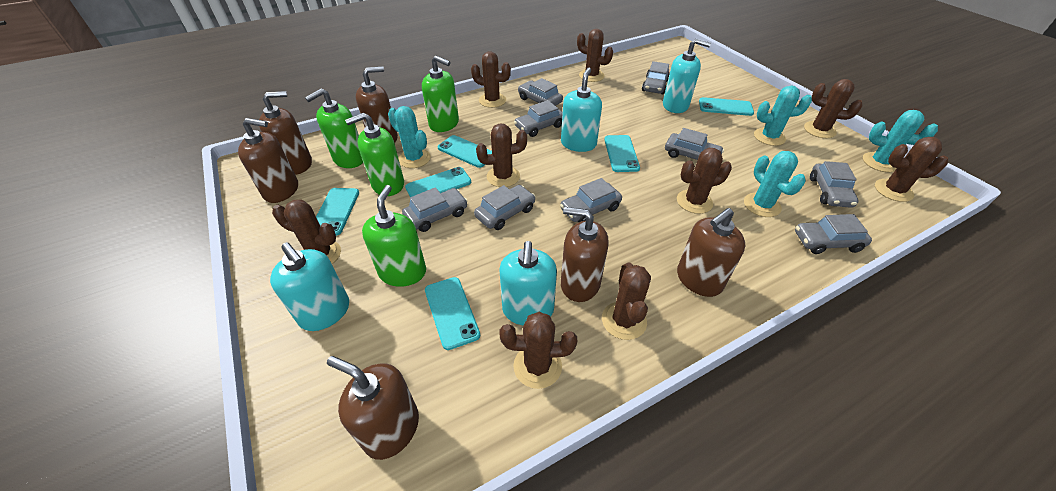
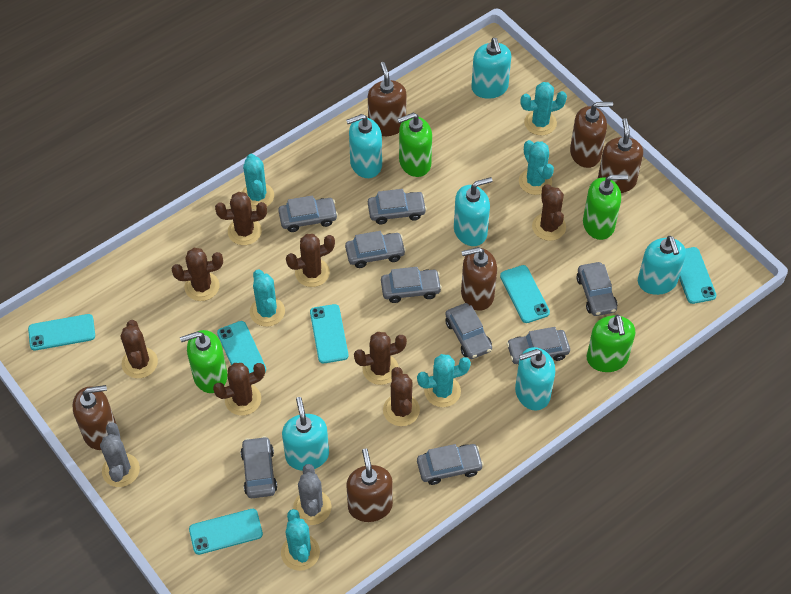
brown cactus: 9 -> 8
grey cactus: 0 -> 2
turquoise cactus: 4 -> 6
turquoise soap dispenser: 4 -> 6

